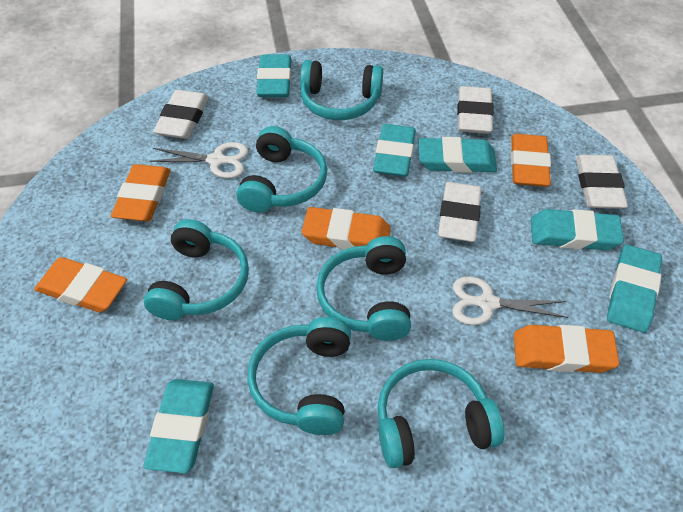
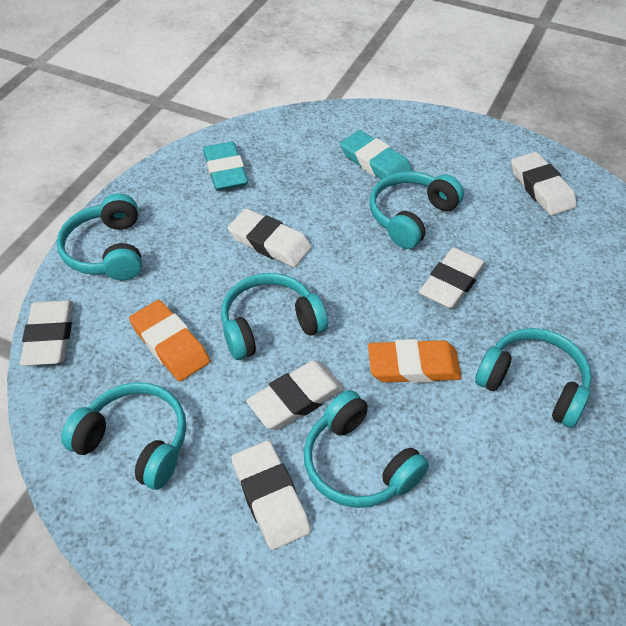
orange eraser: 5 -> 2
turquoise eraser: 6 -> 2
white eraser: 4 -> 6
white scissors: 2 -> 0

